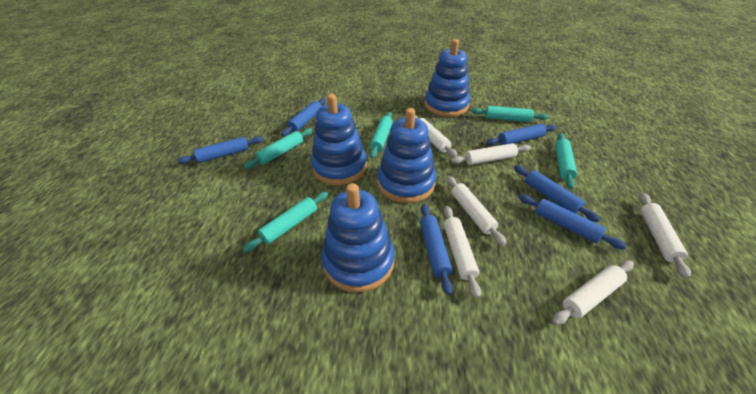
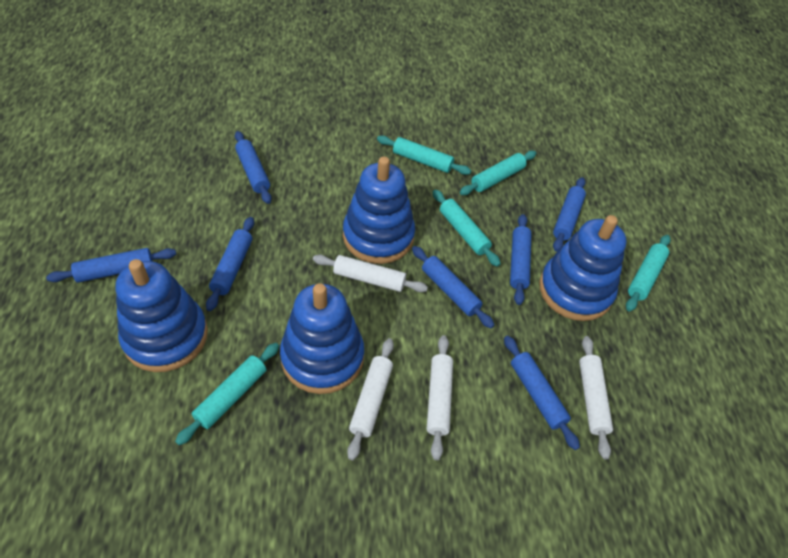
blue rolling pin: 6 -> 7
white rolling pin: 6 -> 4

